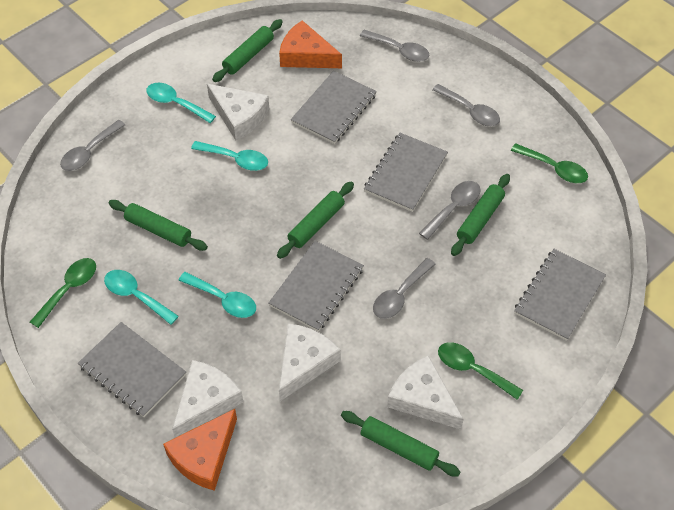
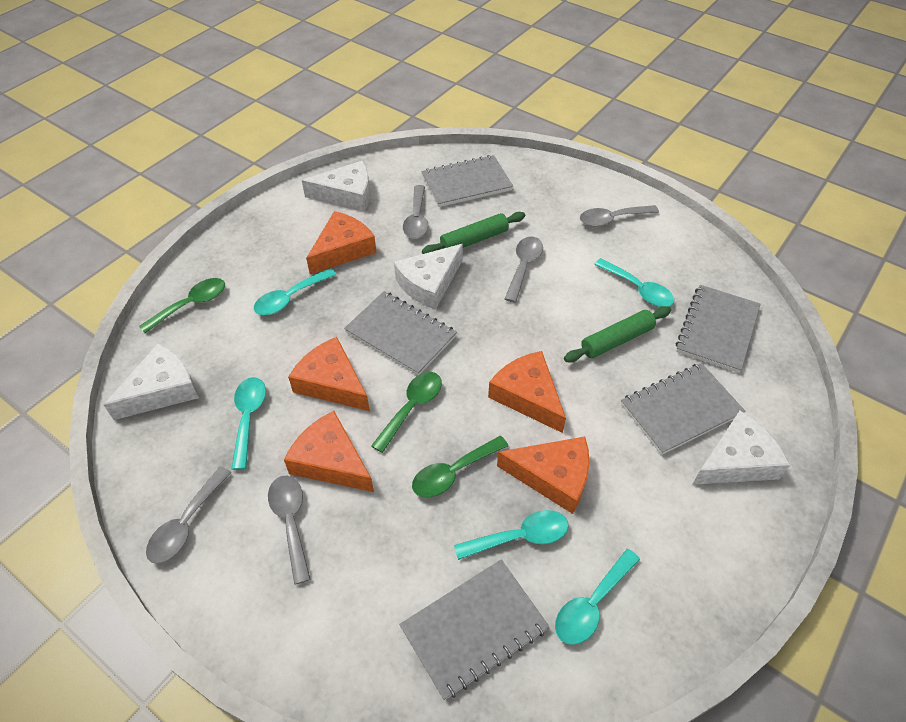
green rolling pin: 5 -> 2
orange cheese: 2 -> 5
turquoise spoon: 4 -> 5

